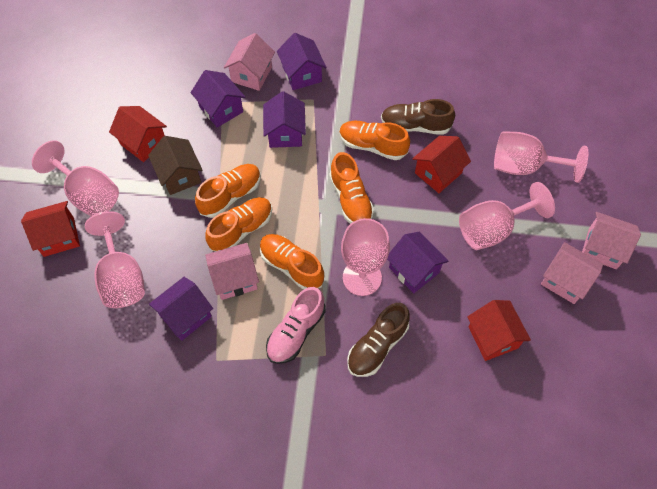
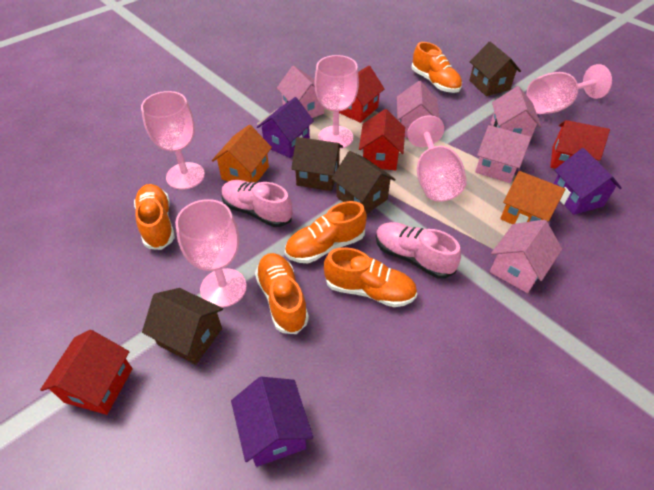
brown house: 1 -> 4
brown shoe: 2 -> 0
orange house: 0 -> 2
pink house: 4 -> 5
pink shoe: 1 -> 2
purple house: 5 -> 3

